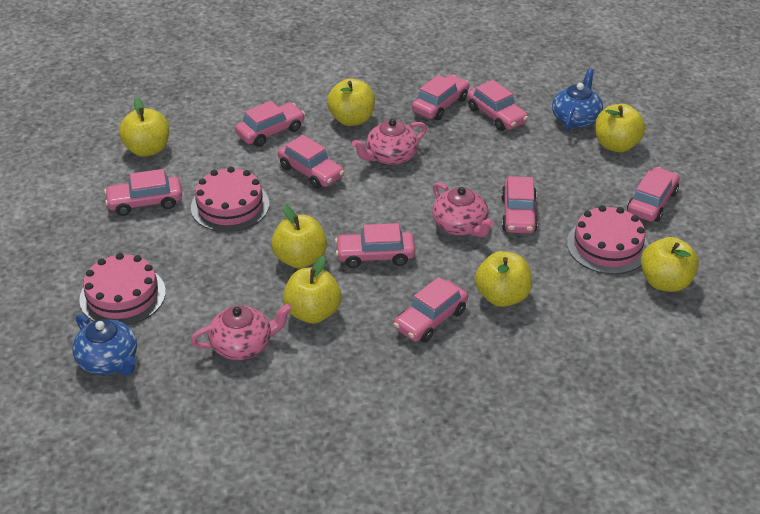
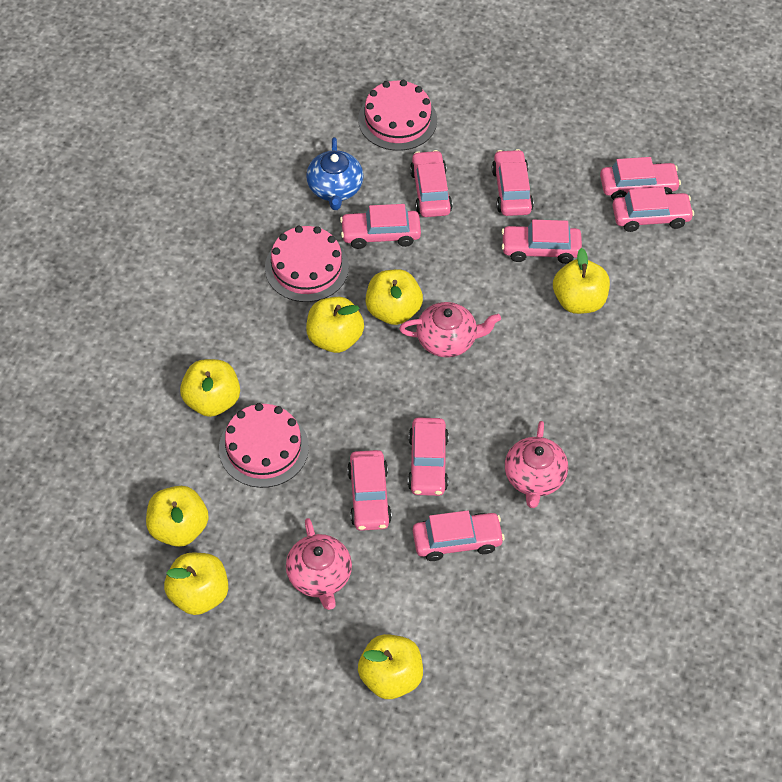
blue teapot: 2 -> 1

